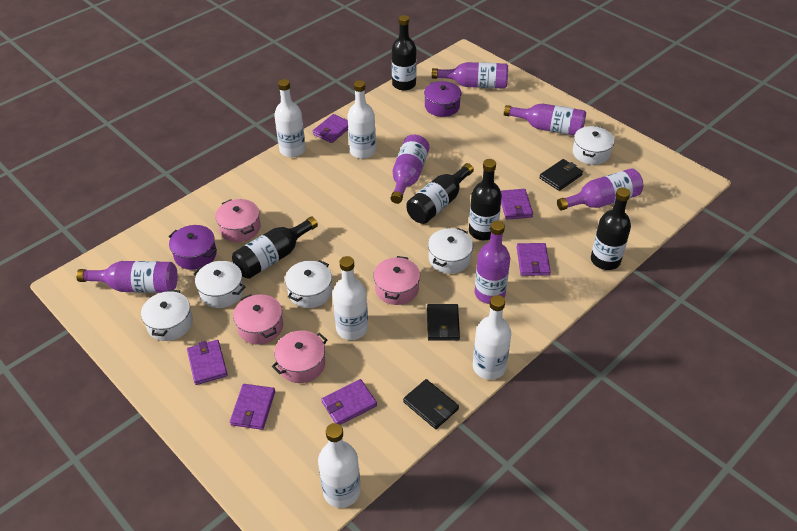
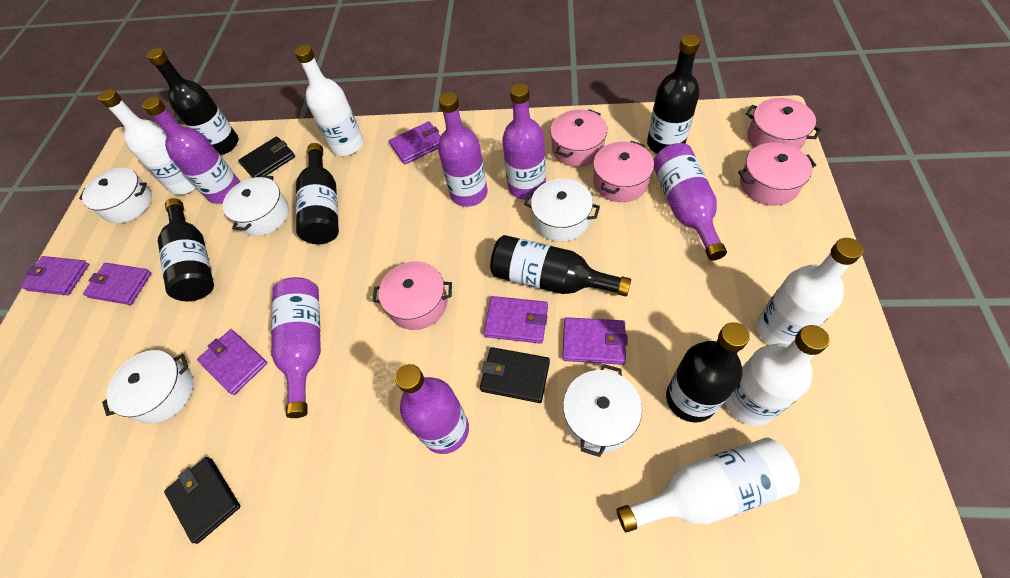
black bottle: 5 -> 6
pink pot: 4 -> 5
purple pot: 2 -> 0

